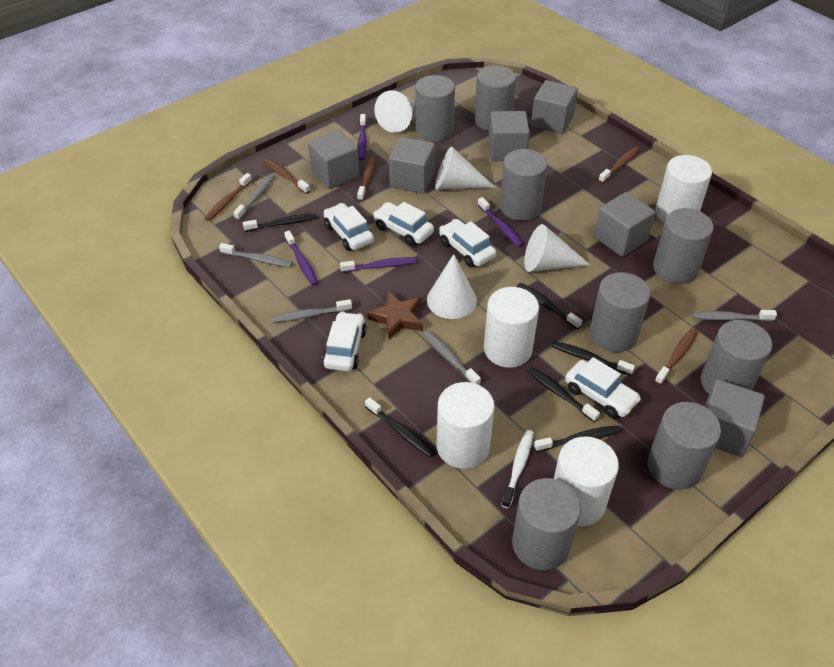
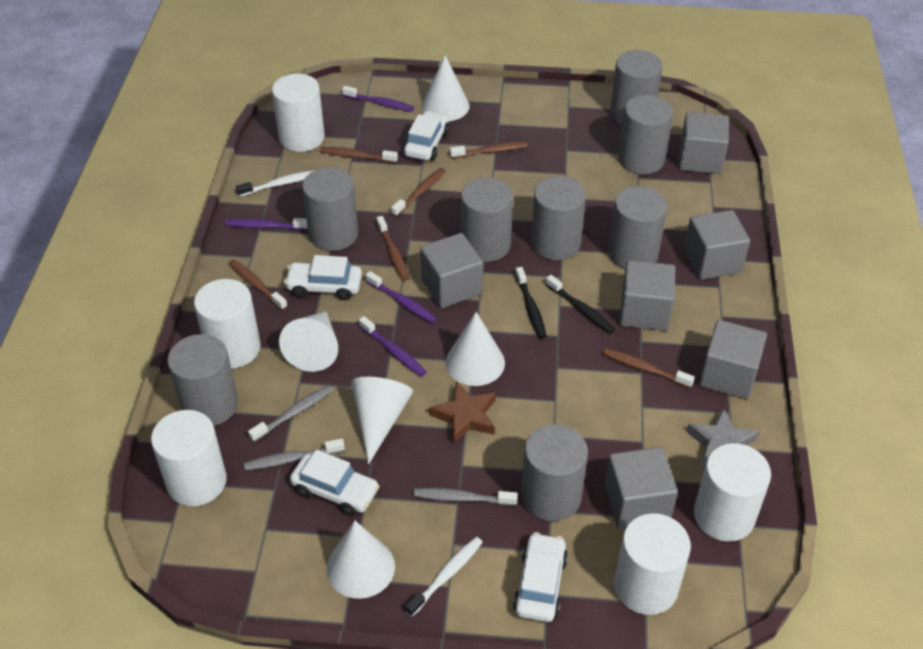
black toothbrush: 6 -> 2
brown toothbrush: 5 -> 6
grey star: 0 -> 1
grey toothbrush: 5 -> 3
white car: 5 -> 4
white cone: 4 -> 5
white cylinder: 4 -> 5
white toothbrush: 1 -> 2

